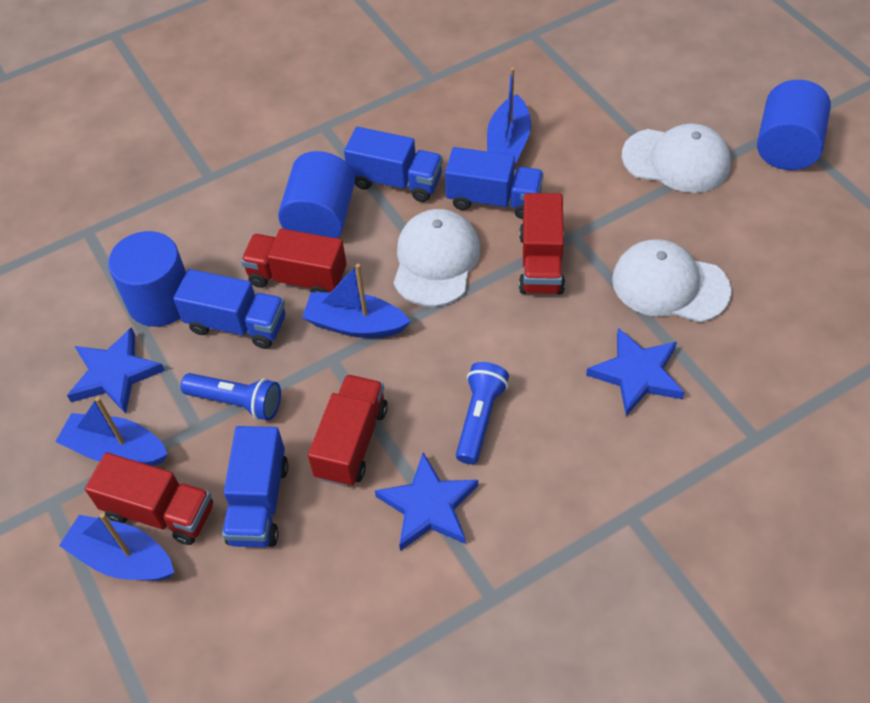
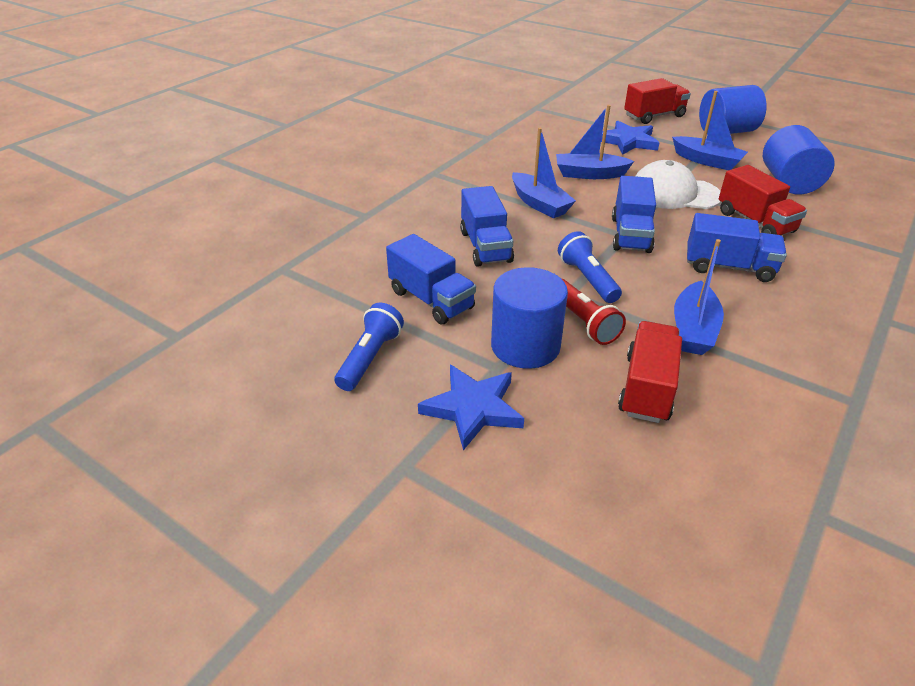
blue star: 3 -> 2
red flashlight: 0 -> 1
red truck: 4 -> 3
white cap: 3 -> 1

